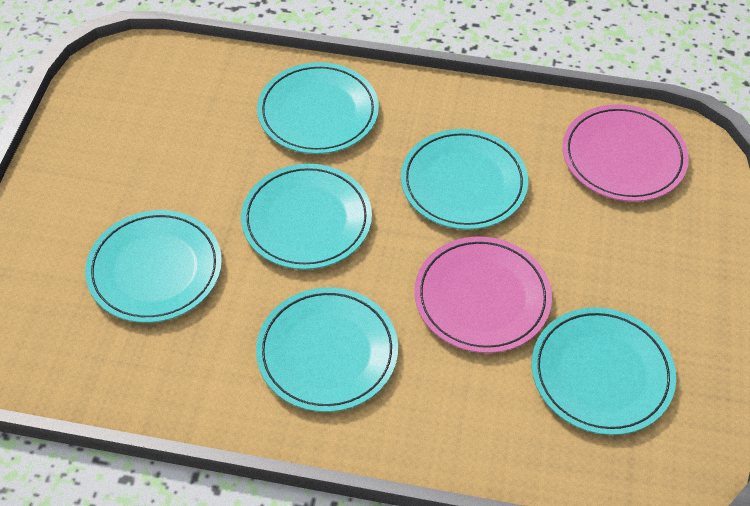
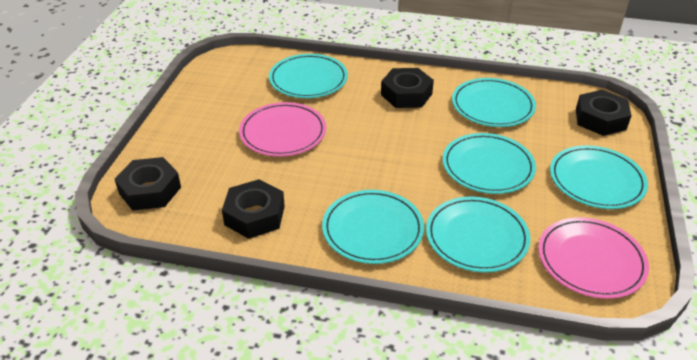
black nut: 0 -> 4

